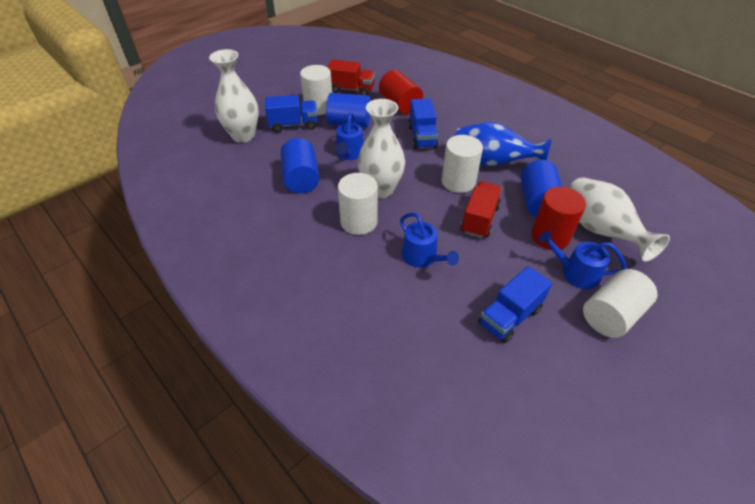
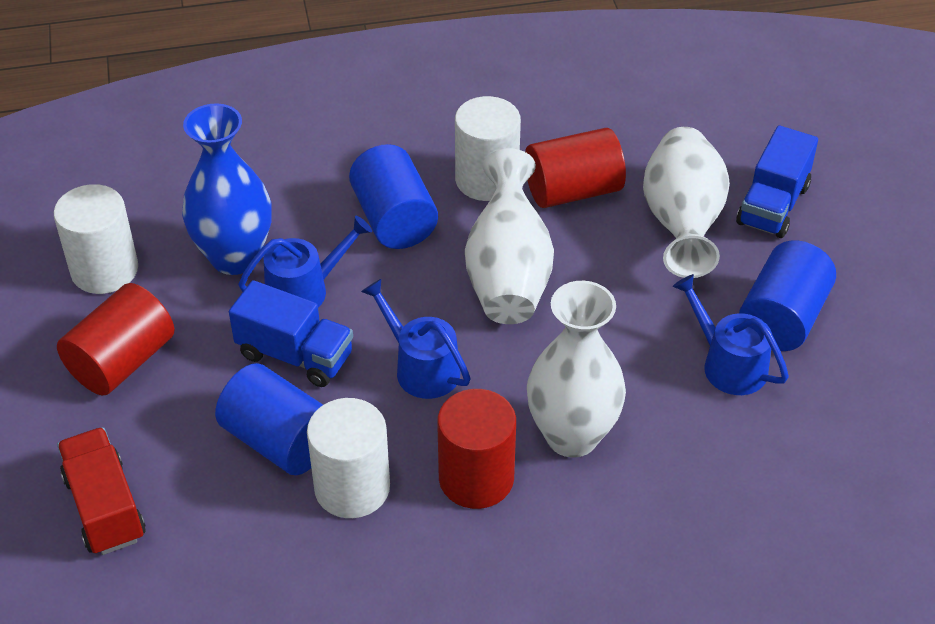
blue truck: 3 -> 2
red cylinder: 2 -> 3
red truck: 2 -> 1
white cylinder: 4 -> 3

